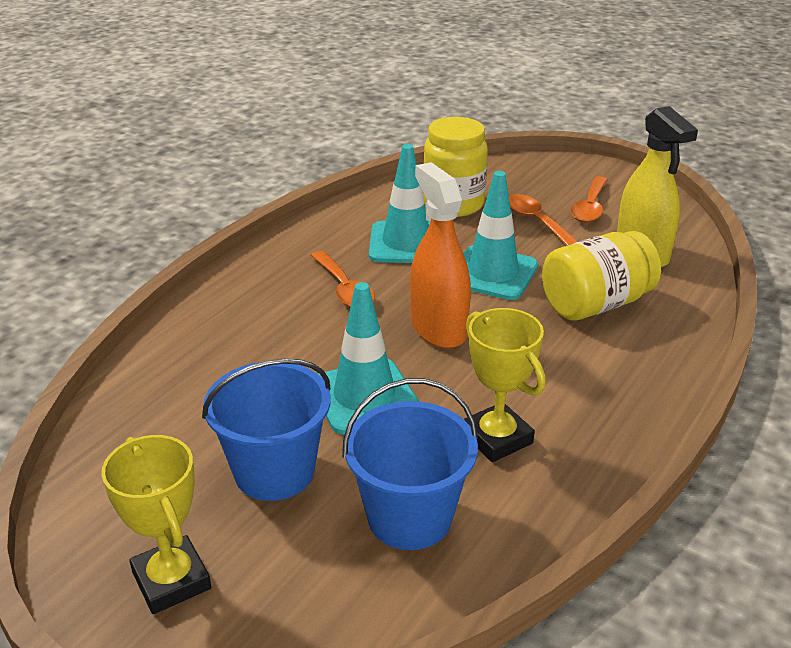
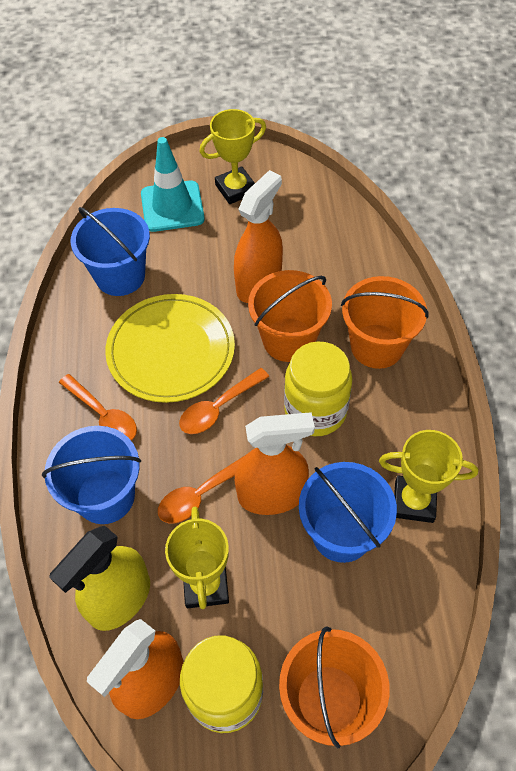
blue bucket: 2 -> 3
orange bucket: 0 -> 3
orange spray bottle: 1 -> 3
turquoise traffic cone: 3 -> 1
yellow plate: 0 -> 1
yellow trophy: 2 -> 3

